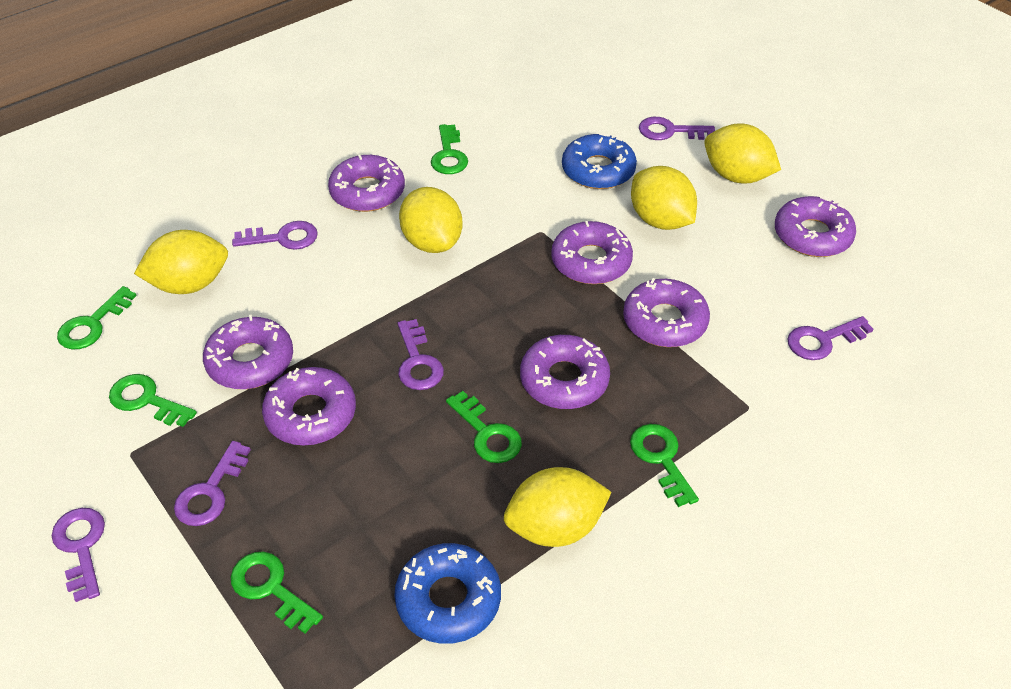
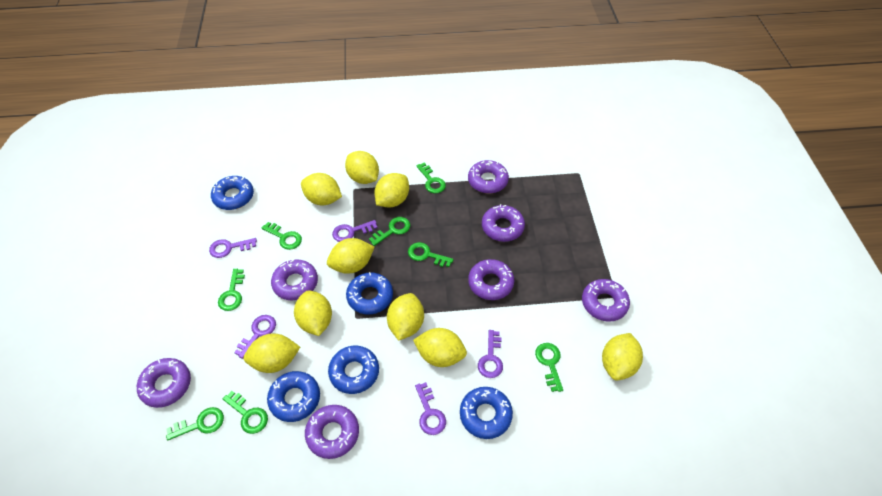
blue donut: 2 -> 5
green key: 6 -> 8
purple key: 6 -> 5
yellow lemon: 5 -> 9

